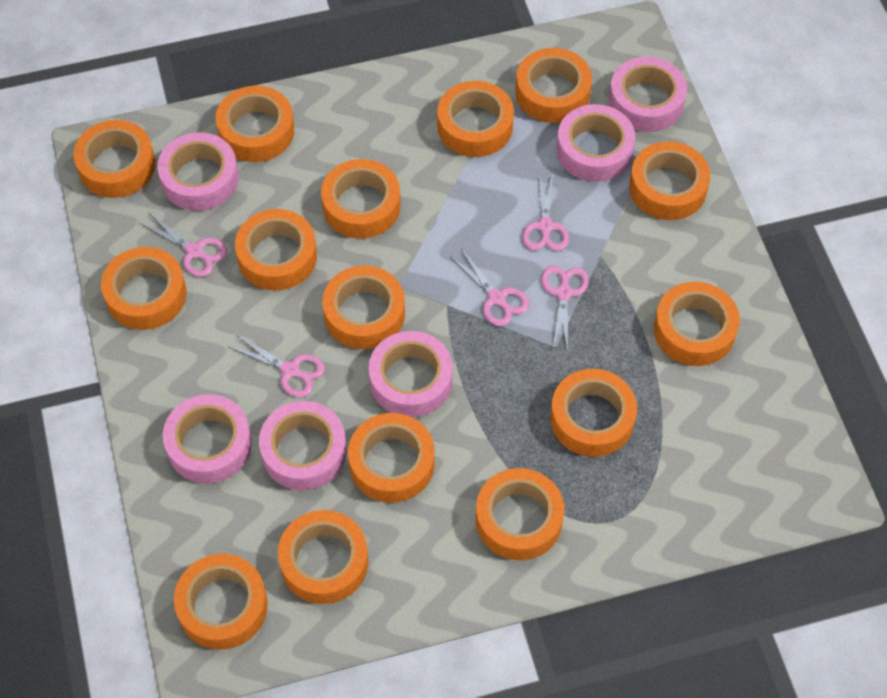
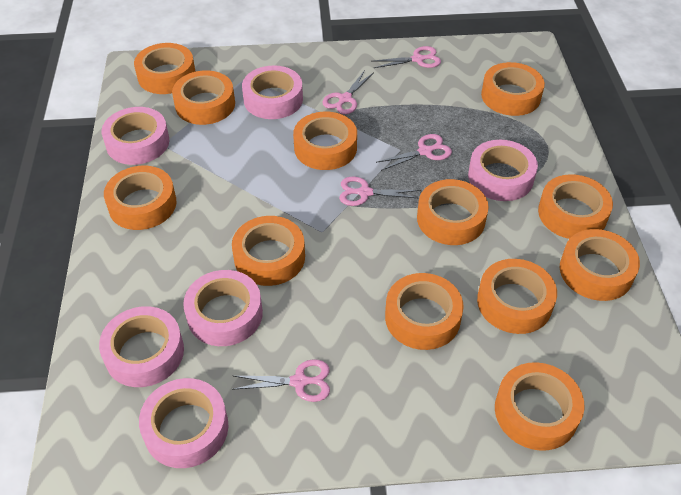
orange tape: 15 -> 12

